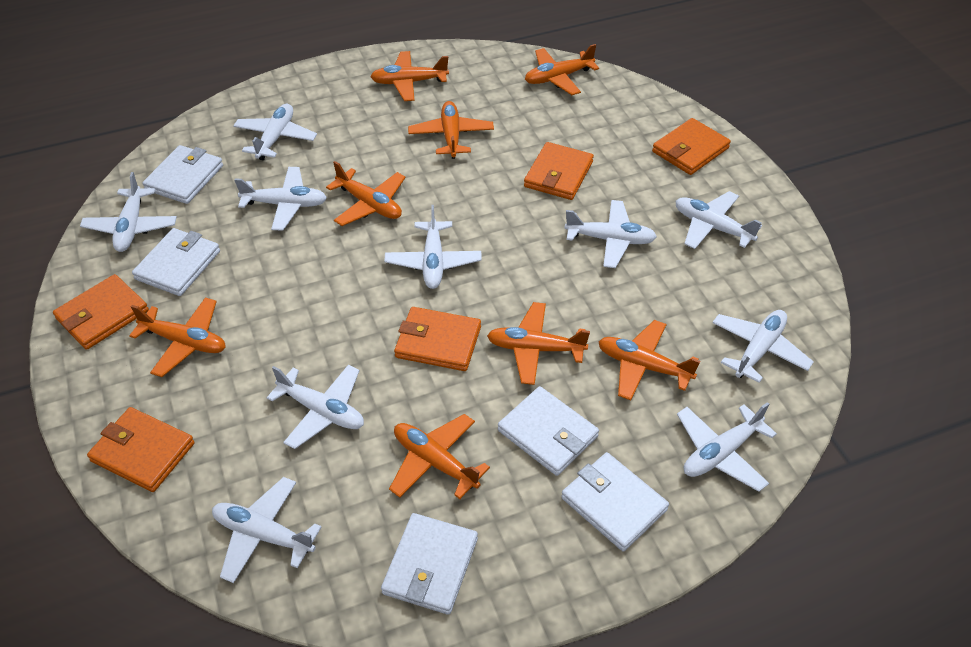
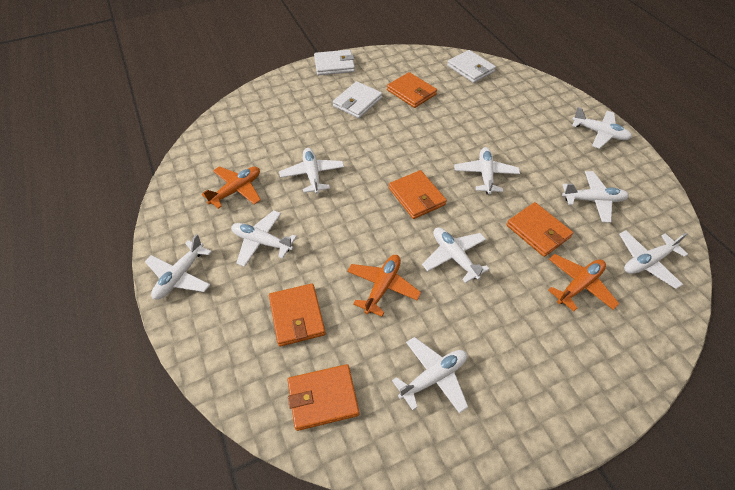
orange plane: 8 -> 3
white plane: 10 -> 9
white wallet: 5 -> 3

